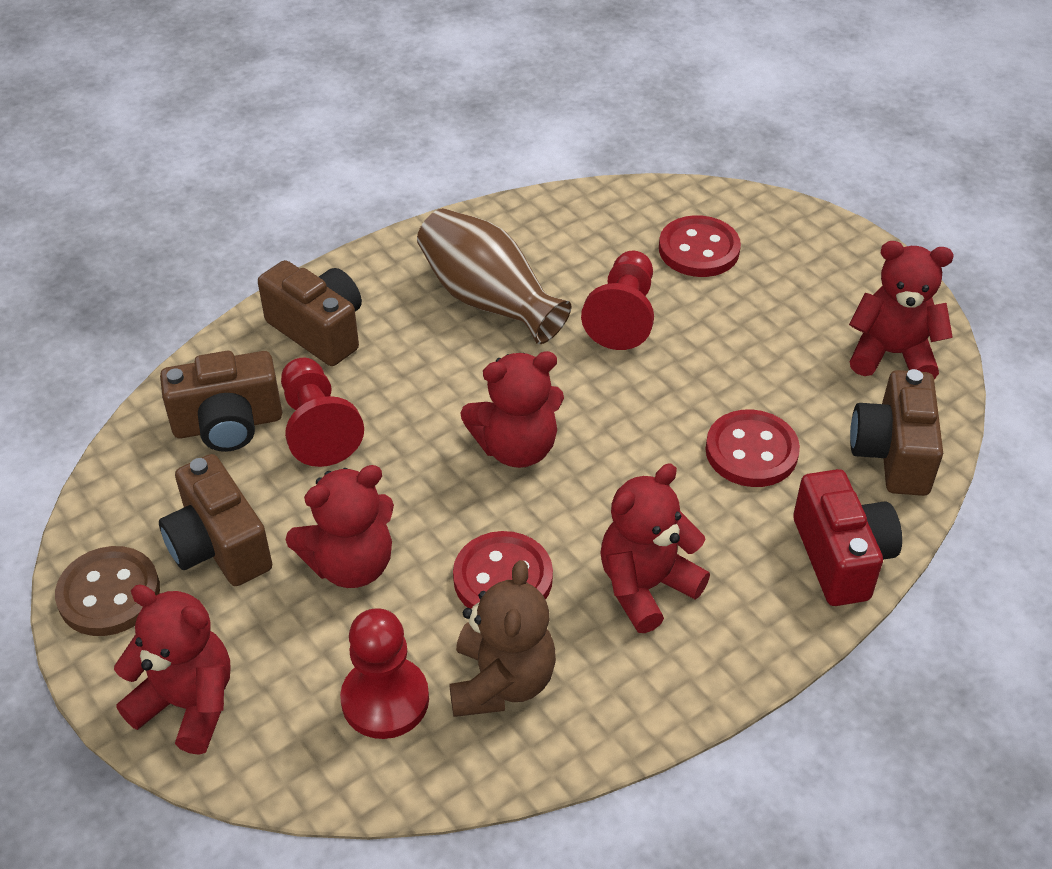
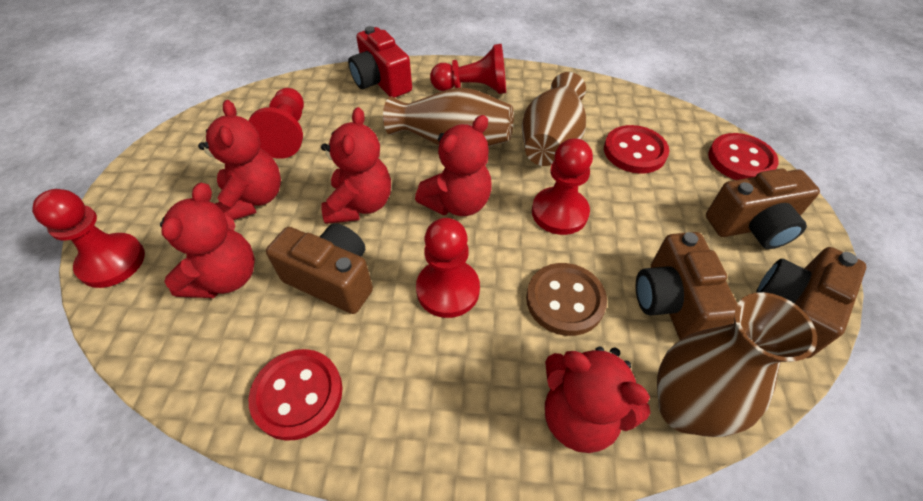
brown teddy bear: 1 -> 0
brown vase: 1 -> 3
red pawn: 3 -> 5

